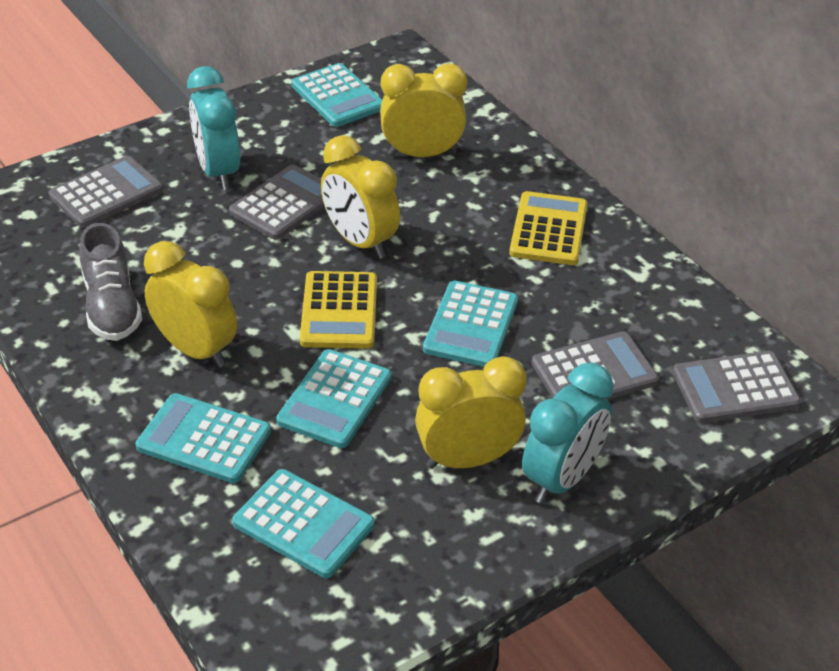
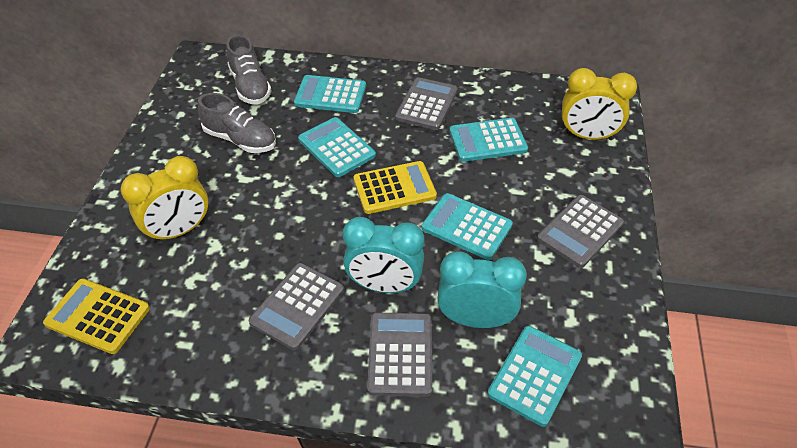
grey shoe: 1 -> 2
yellow clock: 4 -> 2

